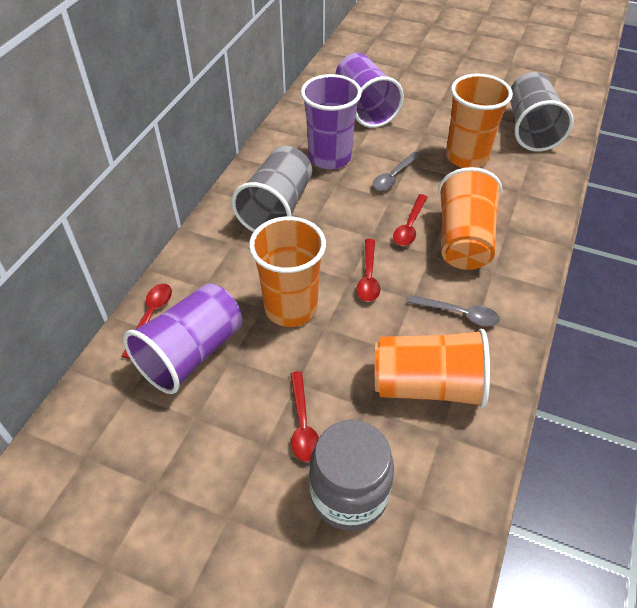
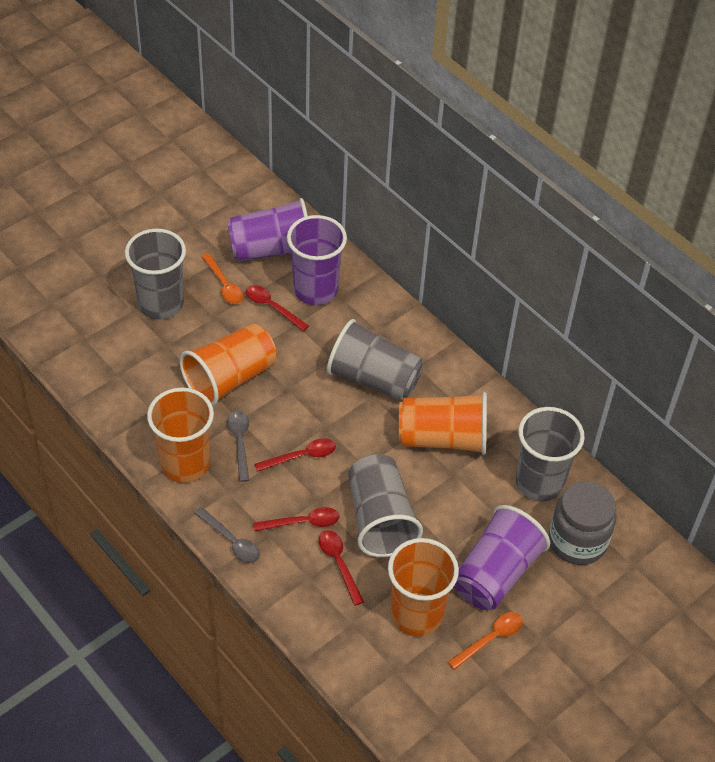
grey cup: 2 -> 4
orange spoon: 0 -> 2

